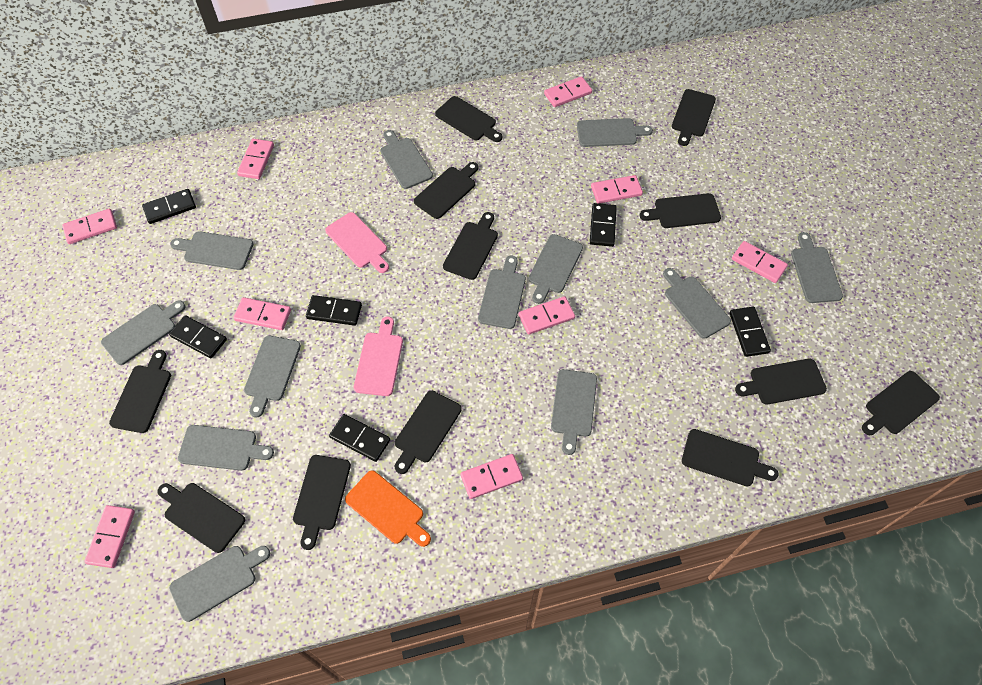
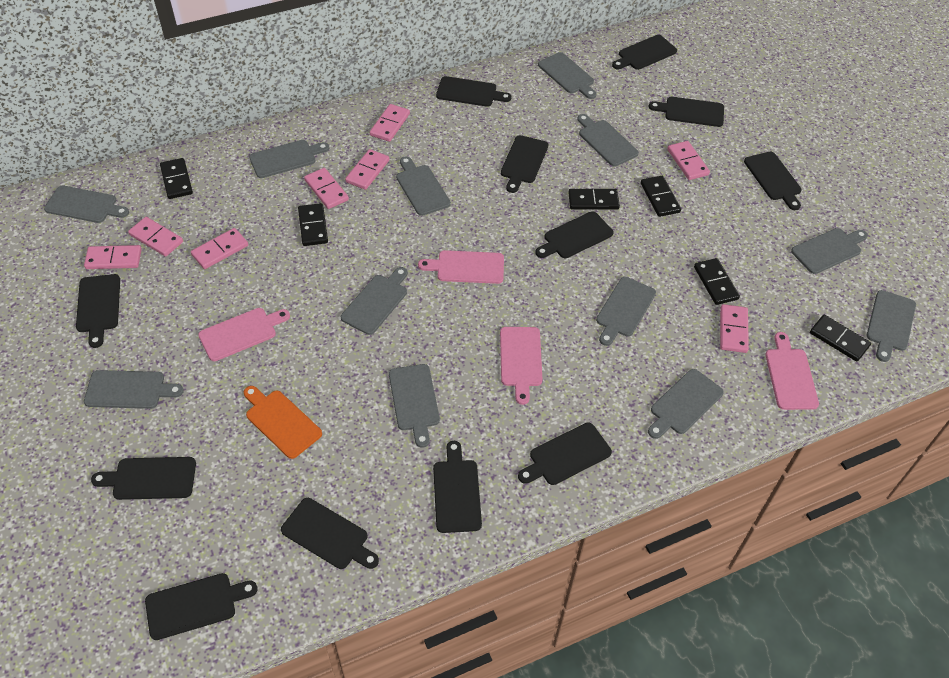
pink cutting board: 2 -> 4
pink domino: 9 -> 8

